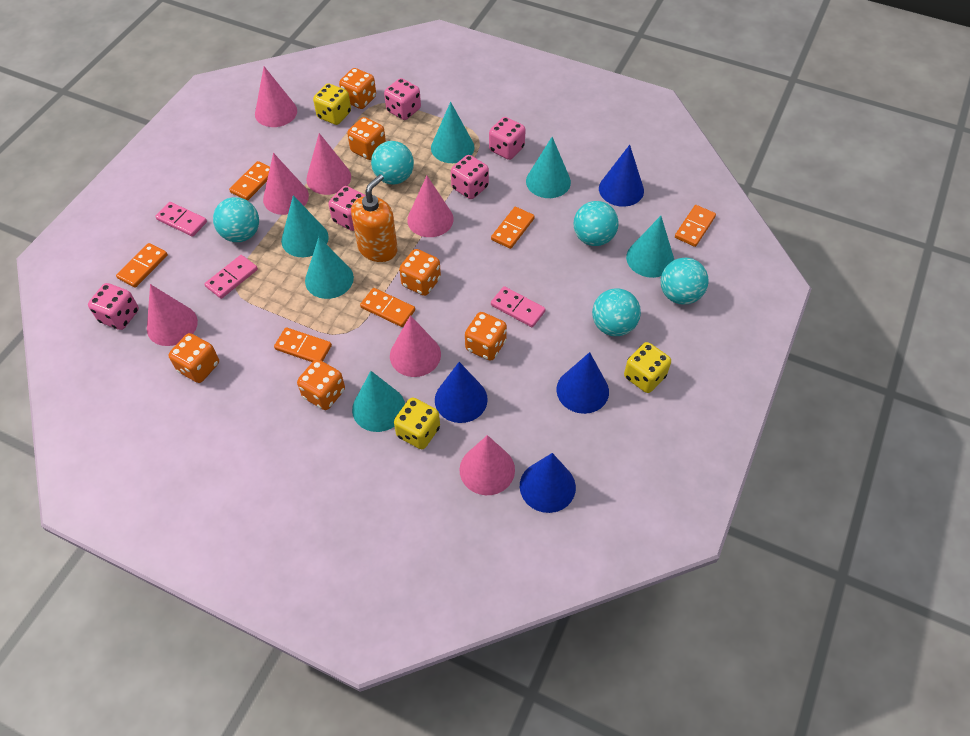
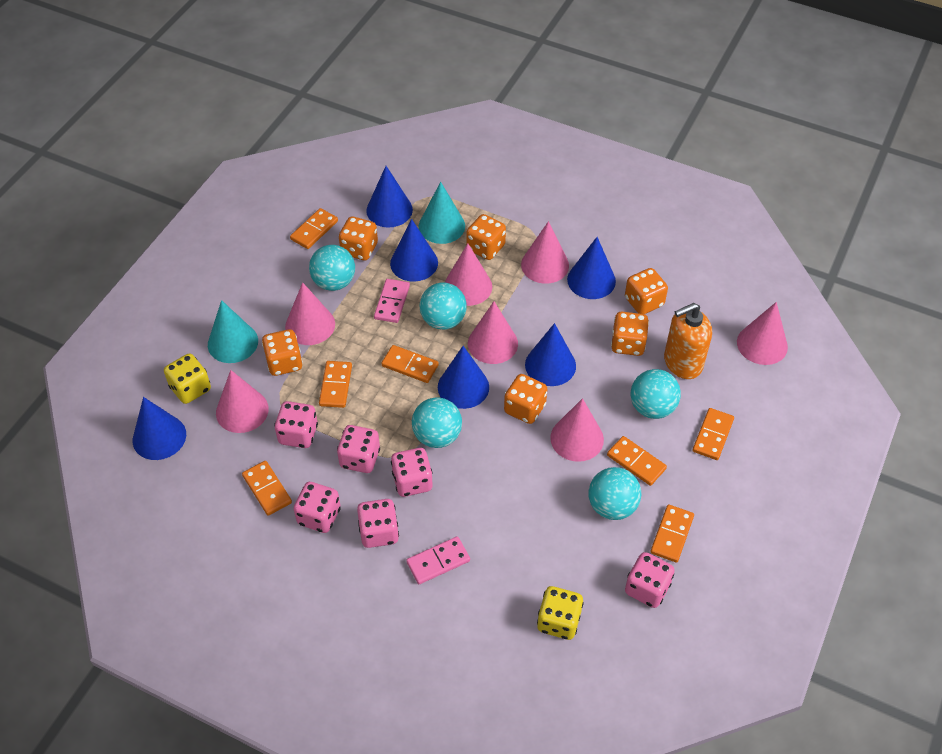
blue cone: 4 -> 6
orange domino: 6 -> 7
pink dice: 5 -> 6
pink domino: 3 -> 2
turquoise cone: 6 -> 2
yellow dice: 3 -> 2

